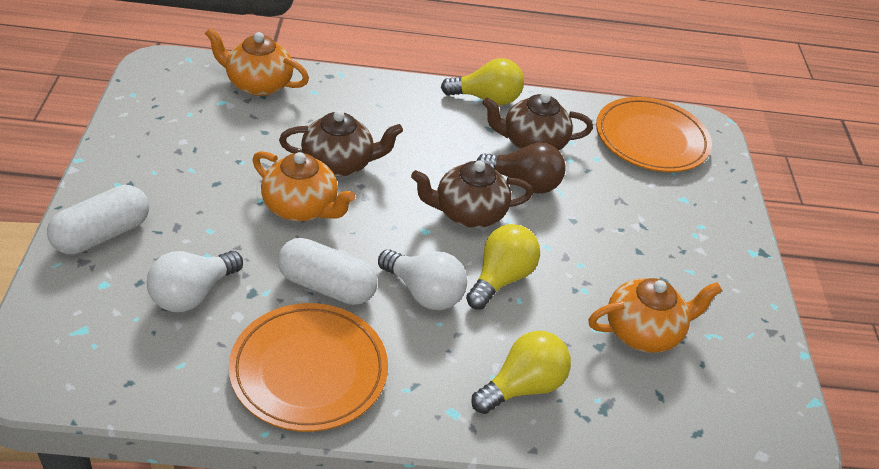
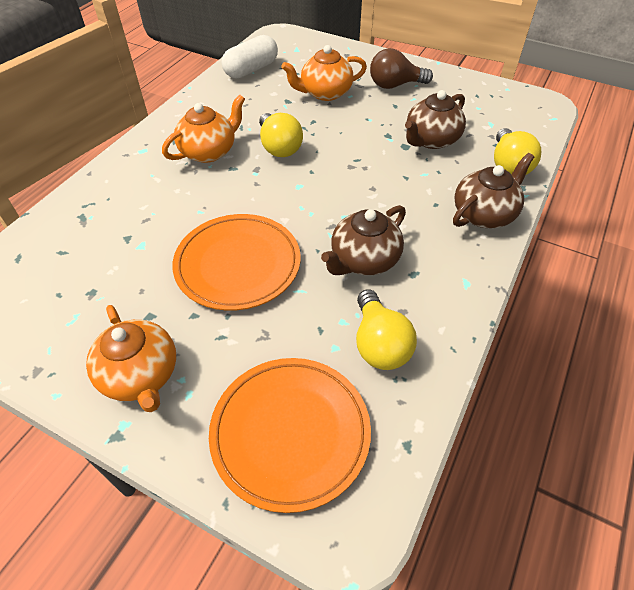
white capsule: 2 -> 1
white light bulb: 2 -> 0

